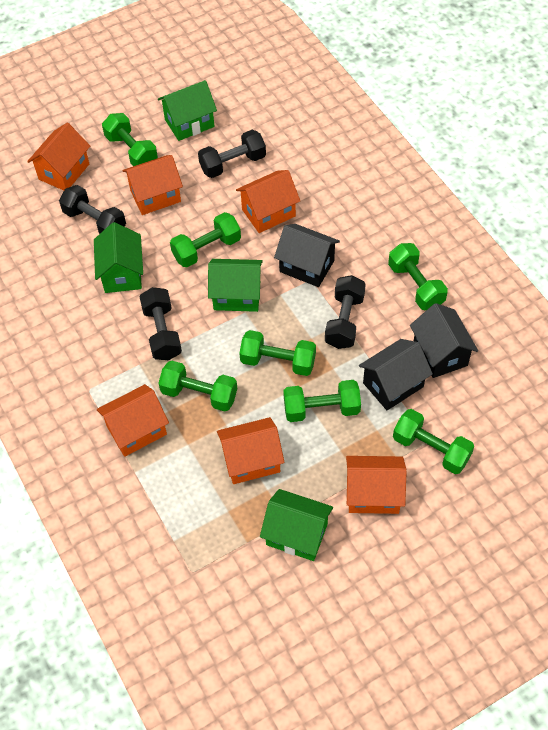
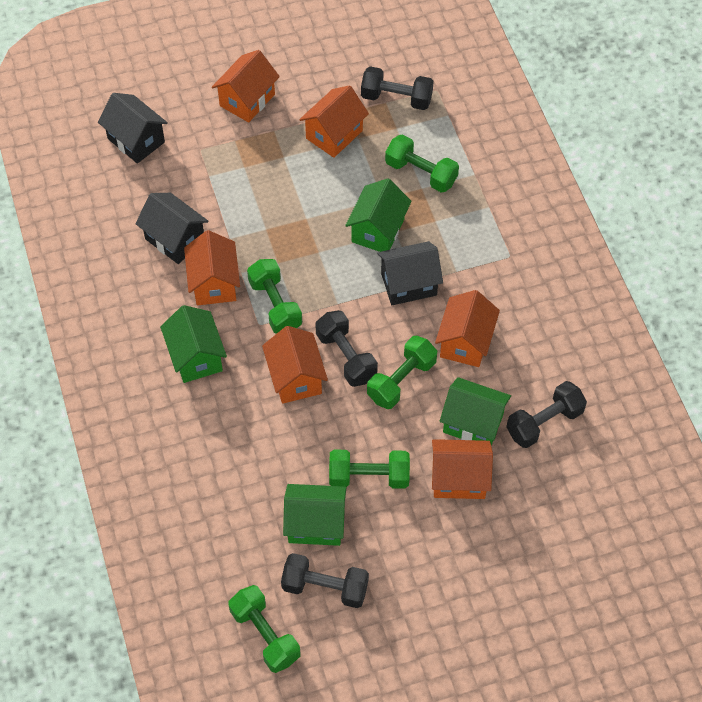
green dumbbell: 7 -> 5

